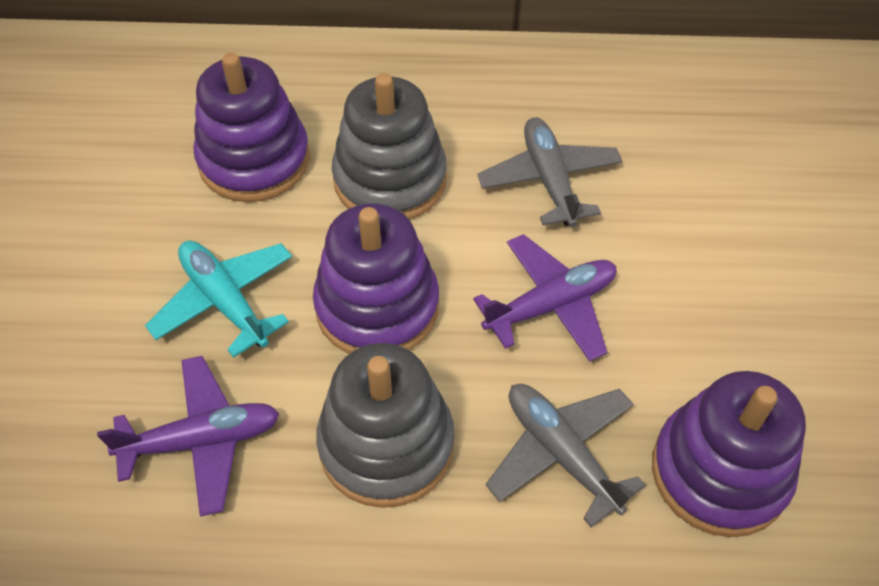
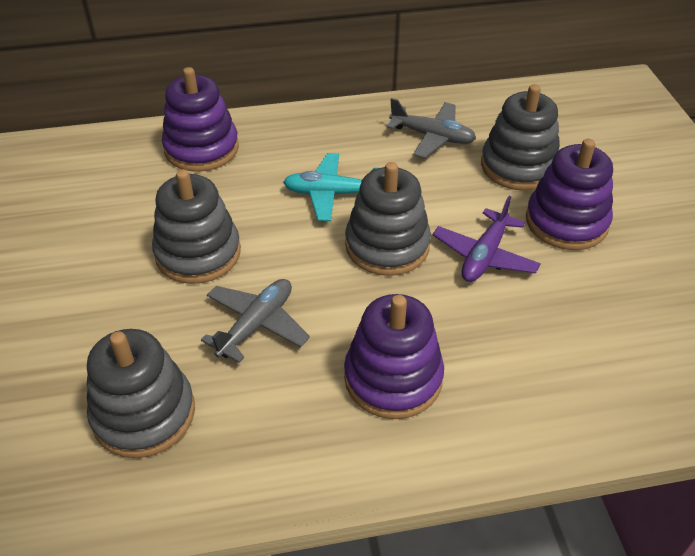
grey stacking toy: 2 -> 4
purple plane: 2 -> 1

